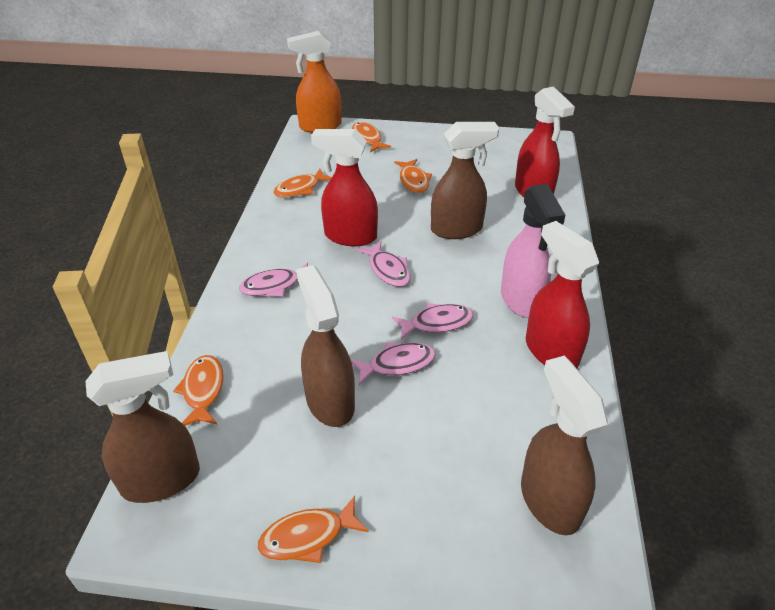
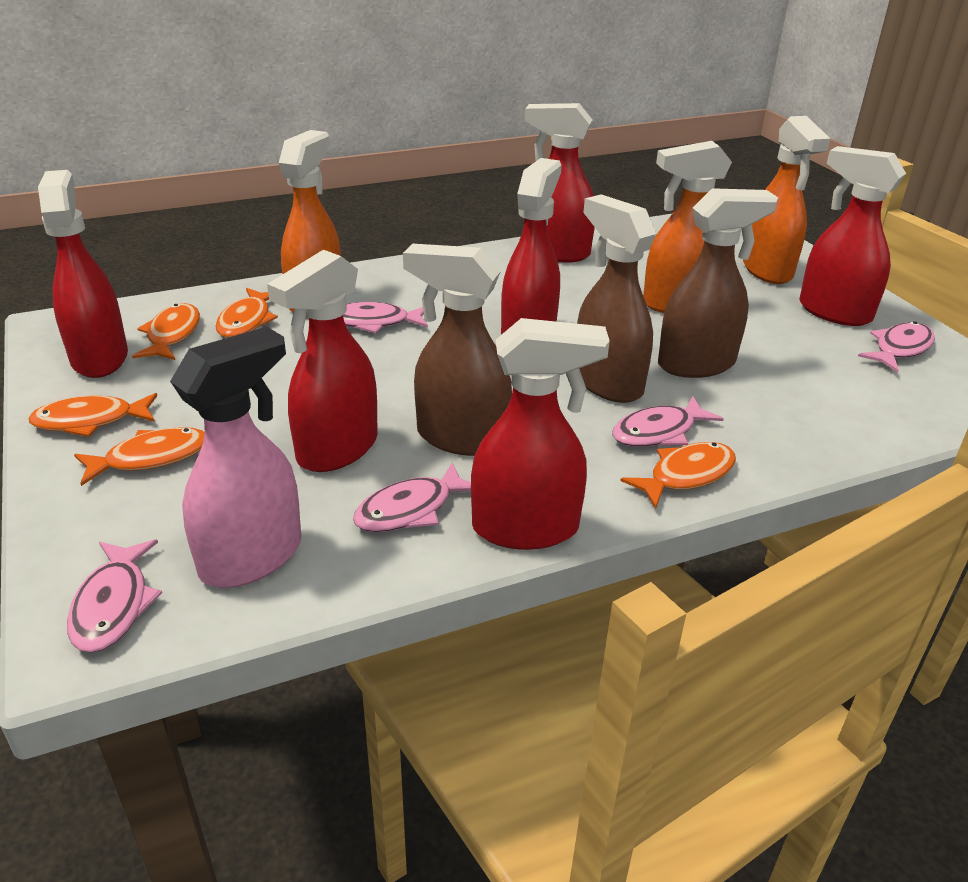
brown spray bottle: 4 -> 3
orange spray bottle: 1 -> 3
pink fish: 4 -> 5
red spray bottle: 3 -> 6

